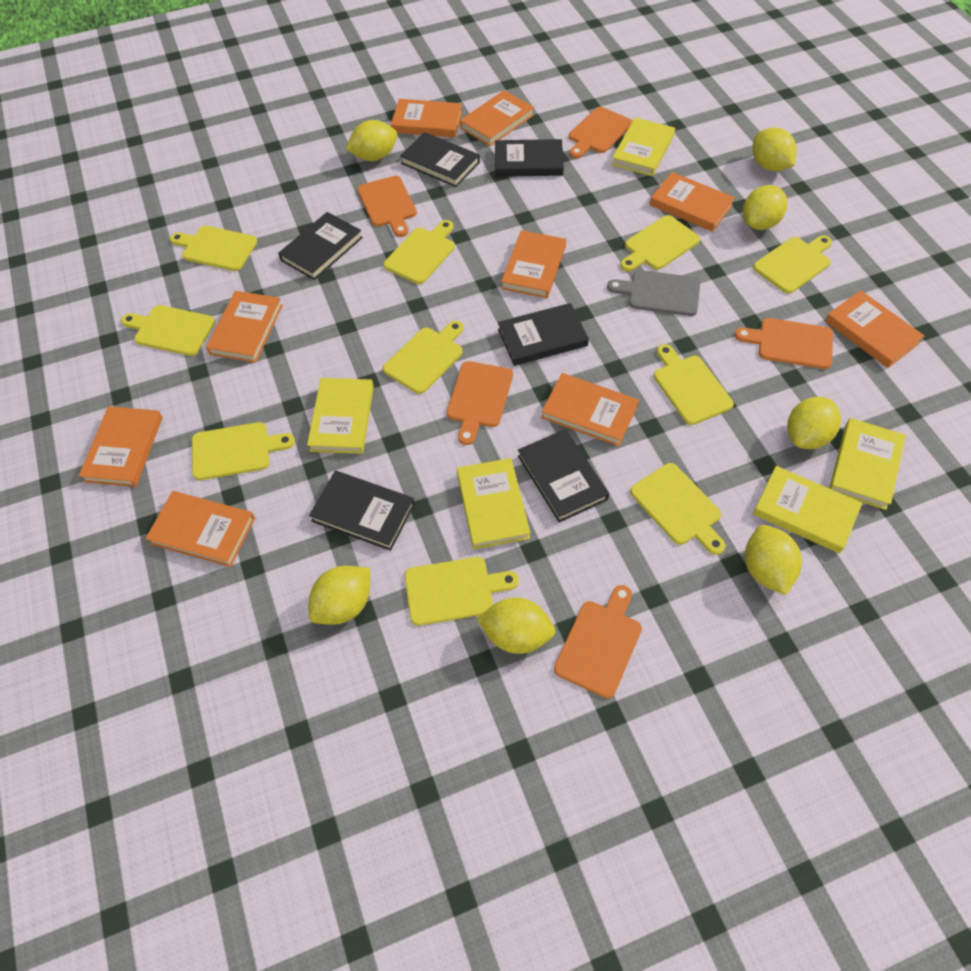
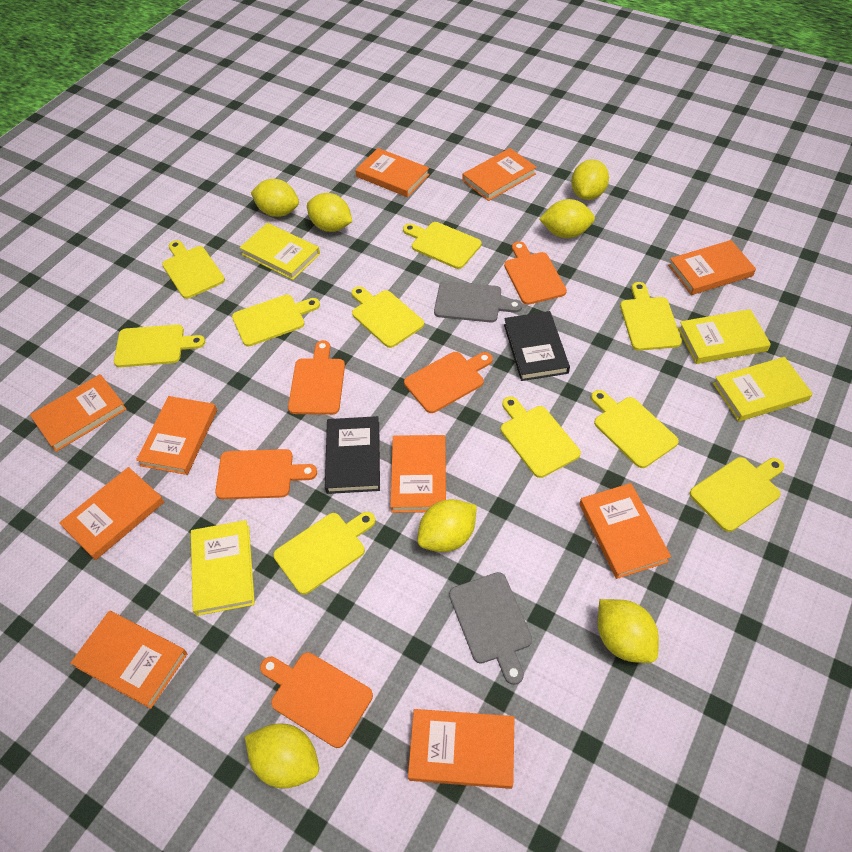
black book: 6 -> 2
grey cutting board: 1 -> 2
orange book: 9 -> 10
yellow book: 5 -> 4

